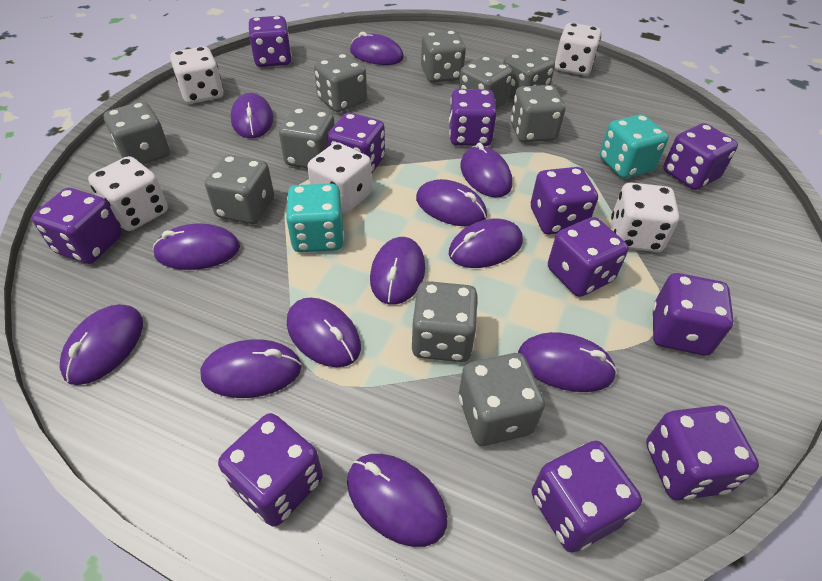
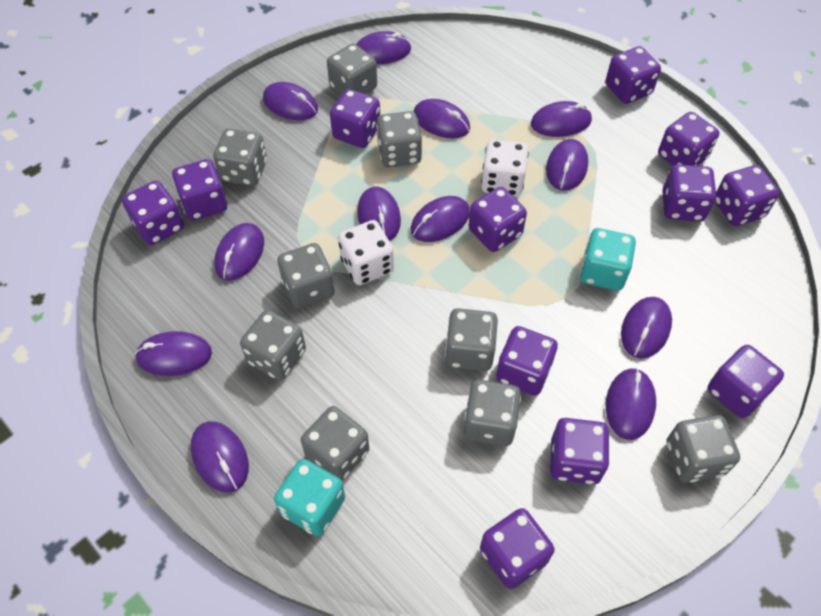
grey dice: 10 -> 9
purple dice: 11 -> 12
white dice: 5 -> 2

